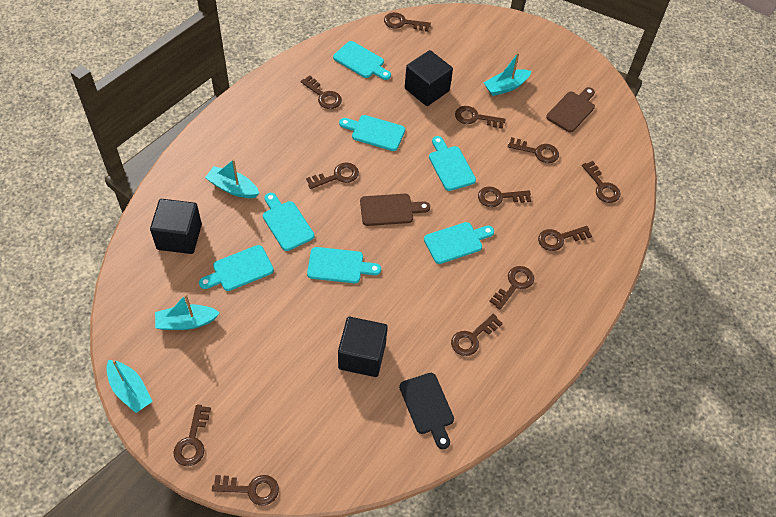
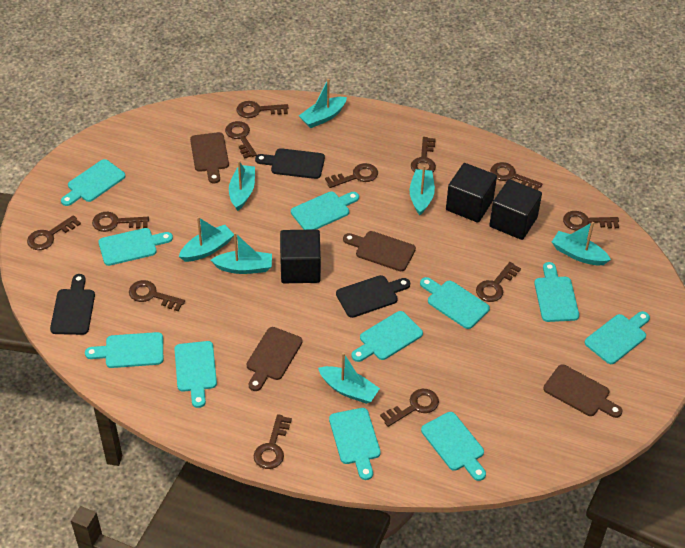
black cutting board: 1 -> 3
brown cutting board: 2 -> 4
turquoise boat: 4 -> 7
turquoise cutting board: 7 -> 11

